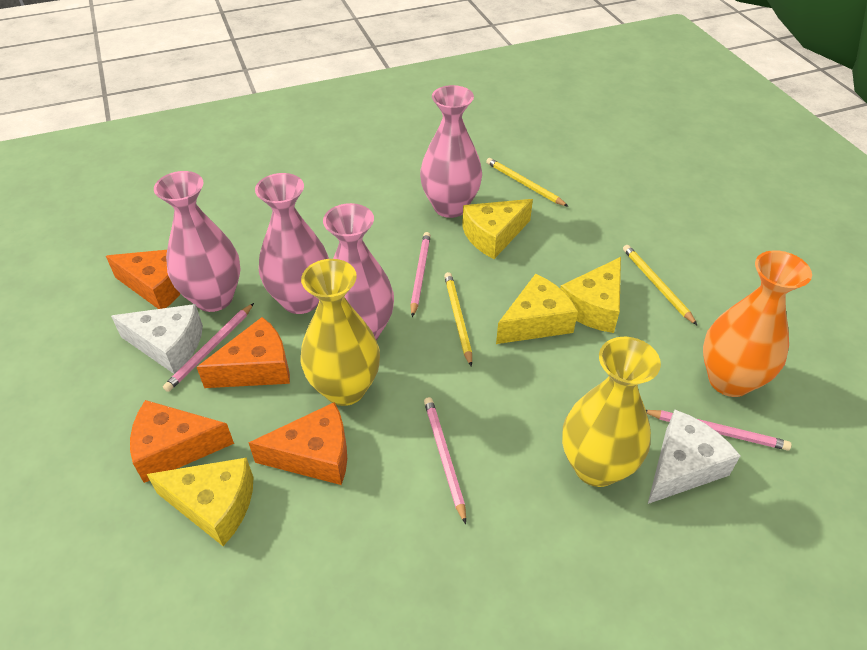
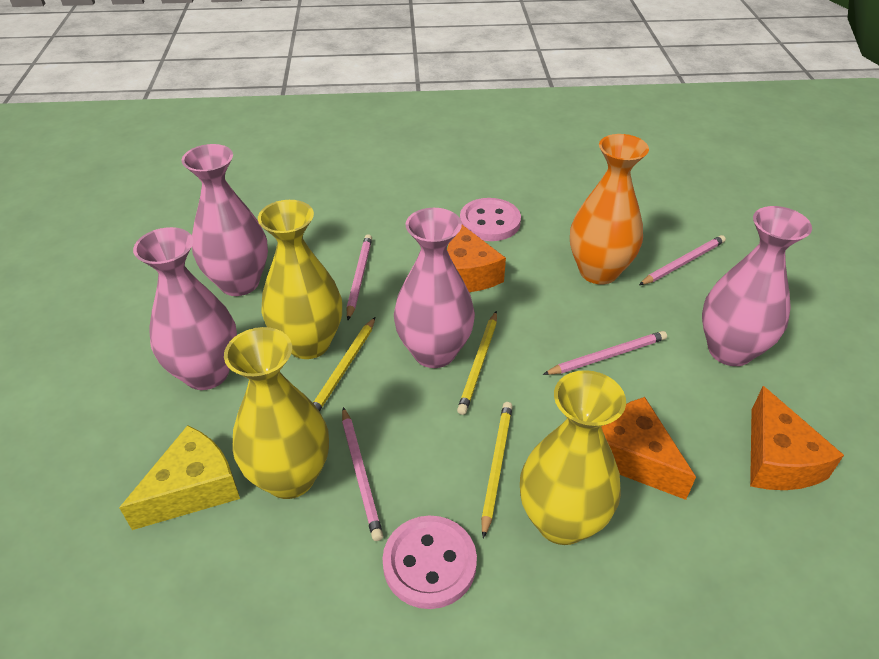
orange cheese: 4 -> 3
pink button: 0 -> 2
white cheese: 2 -> 0
yellow cheese: 4 -> 1
yellow vase: 2 -> 3

